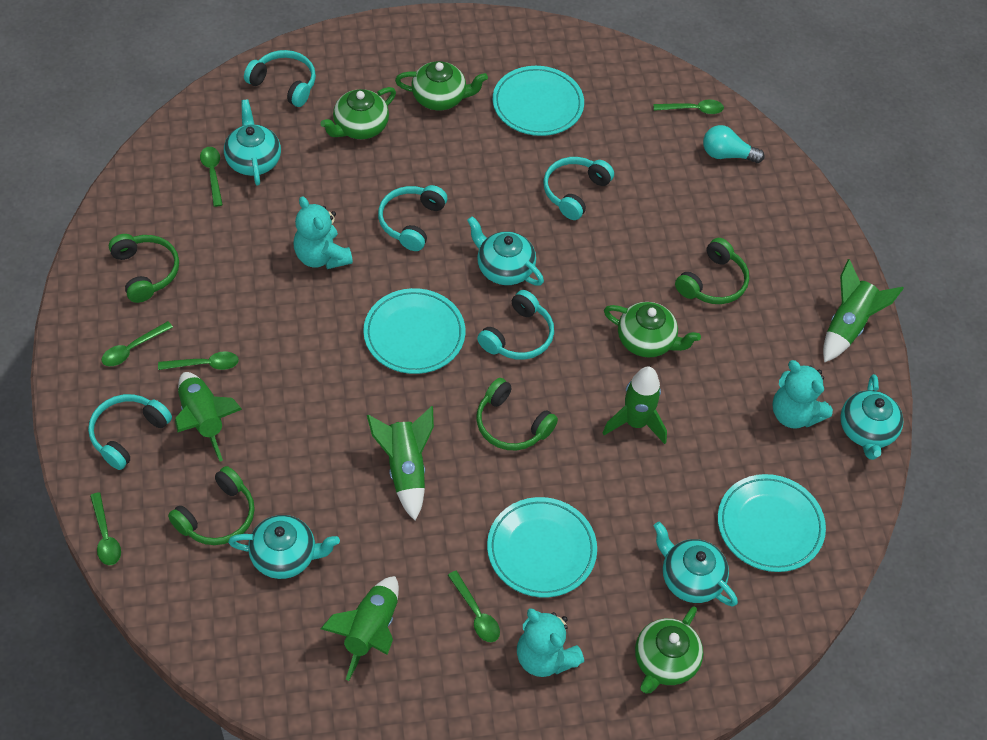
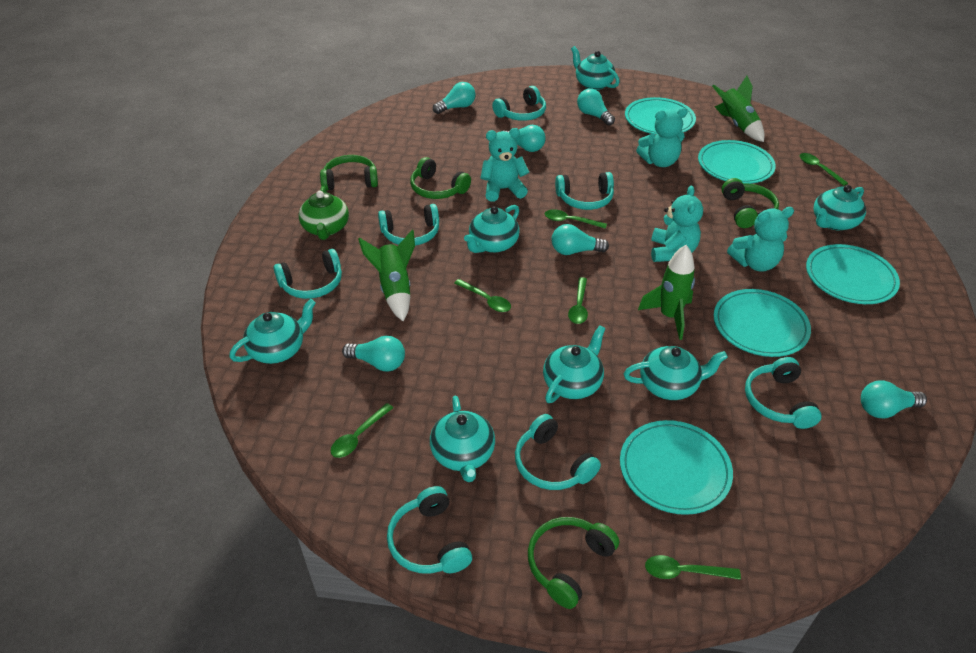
green rocket: 5 -> 3
green teapot: 4 -> 1
turquoise headphones: 5 -> 7
turquoise light bulb: 1 -> 6
turquoise plate: 4 -> 5
turquoise teapot: 5 -> 7
turquoise teddy bear: 3 -> 4

